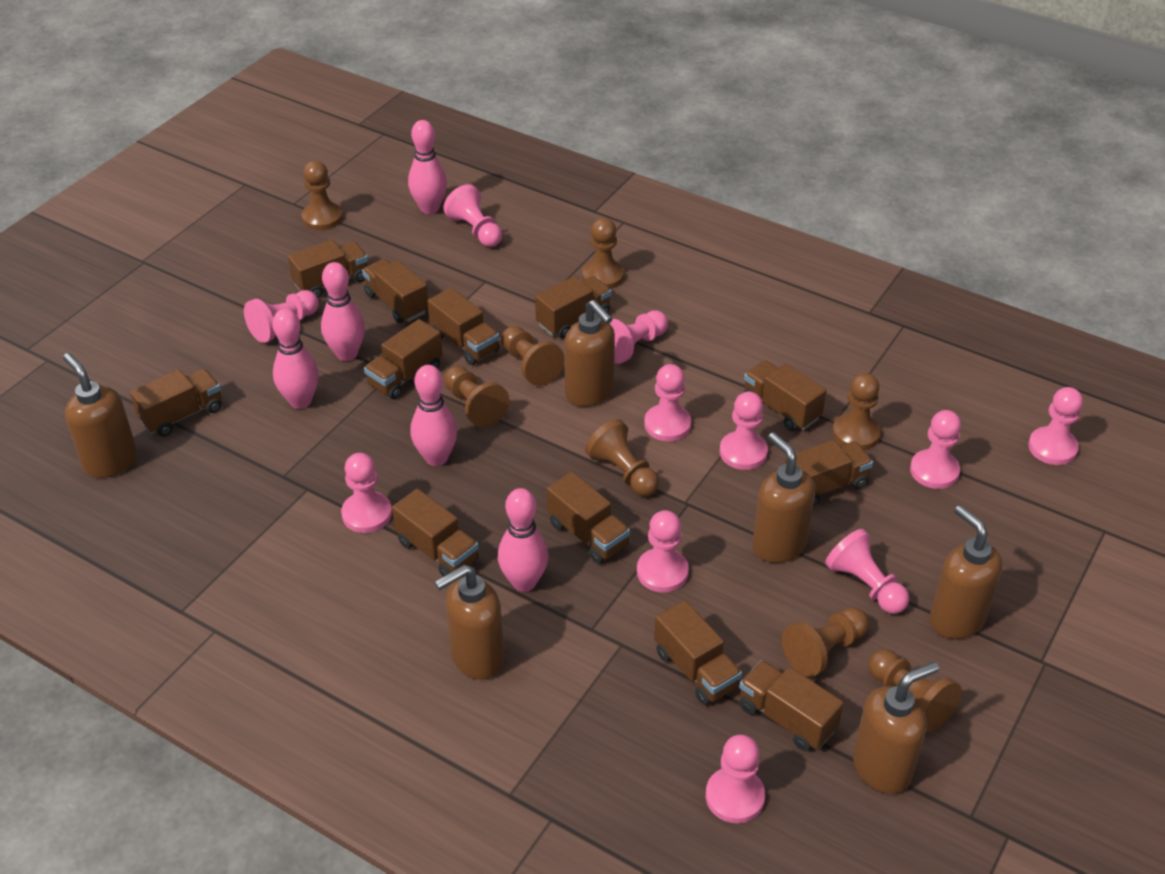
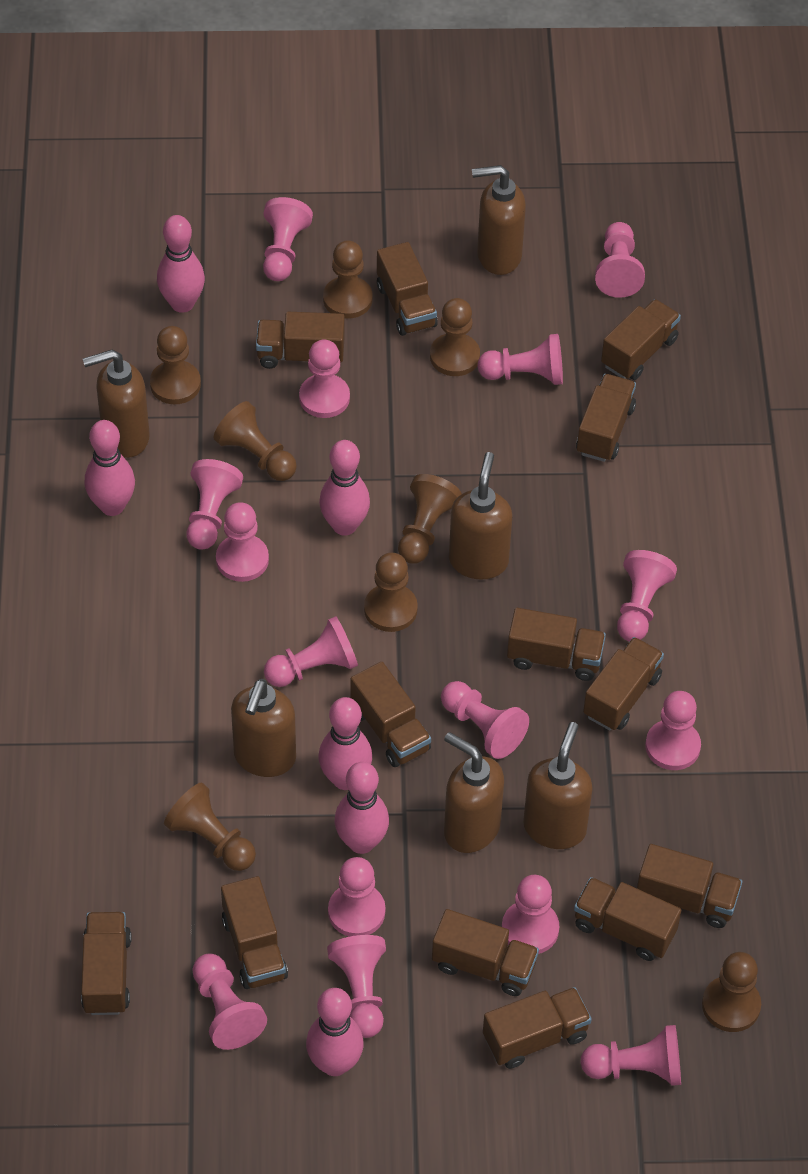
brown truck: 12 -> 13
pink bowling pin: 5 -> 6
pink pawn: 11 -> 15

